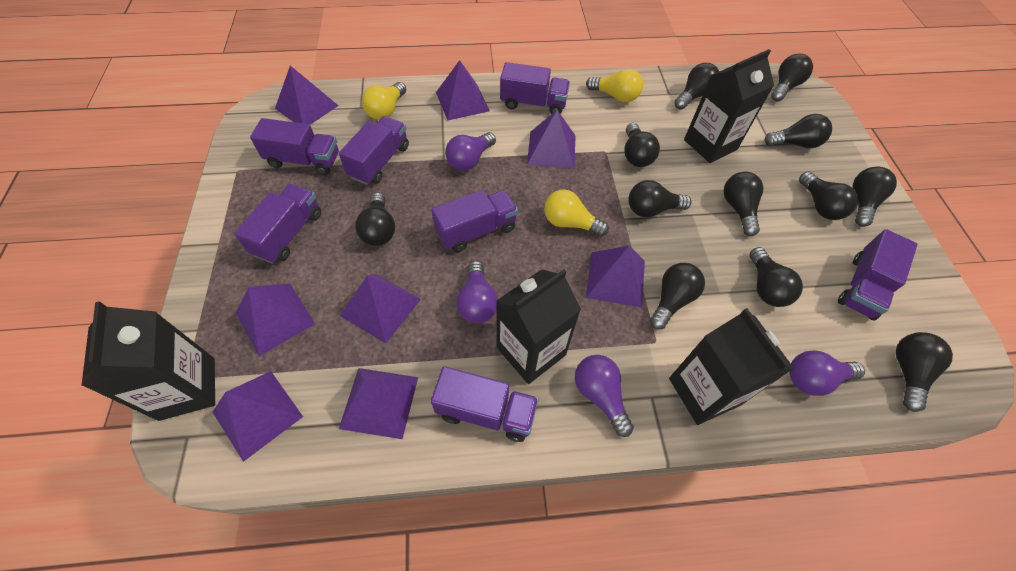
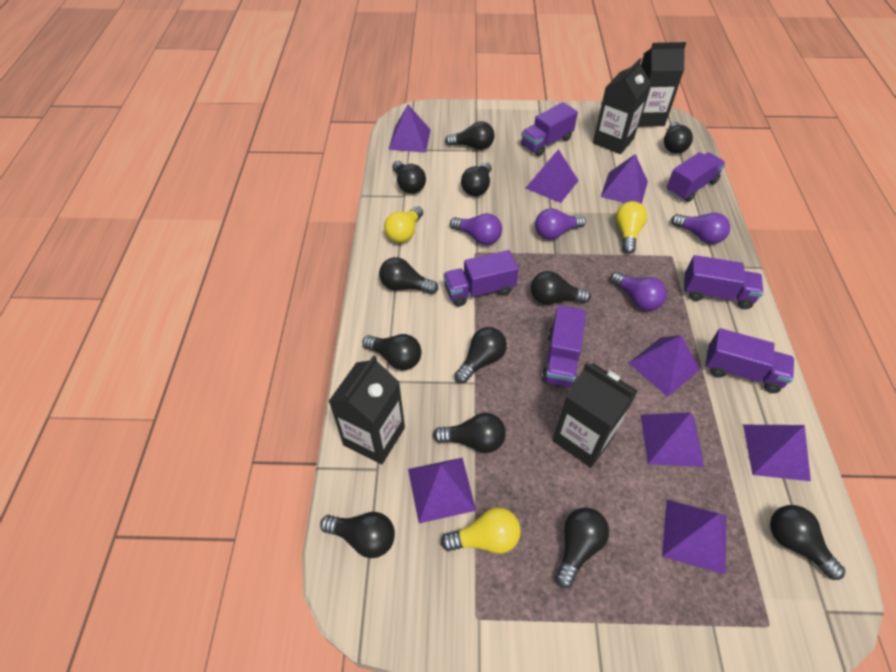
purple truck: 7 -> 6

